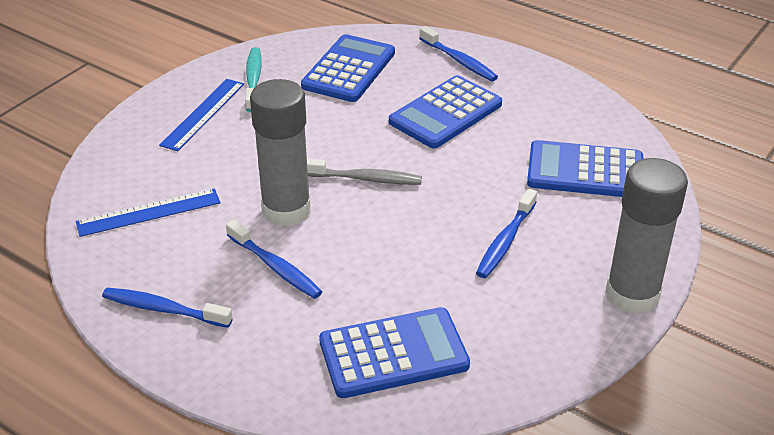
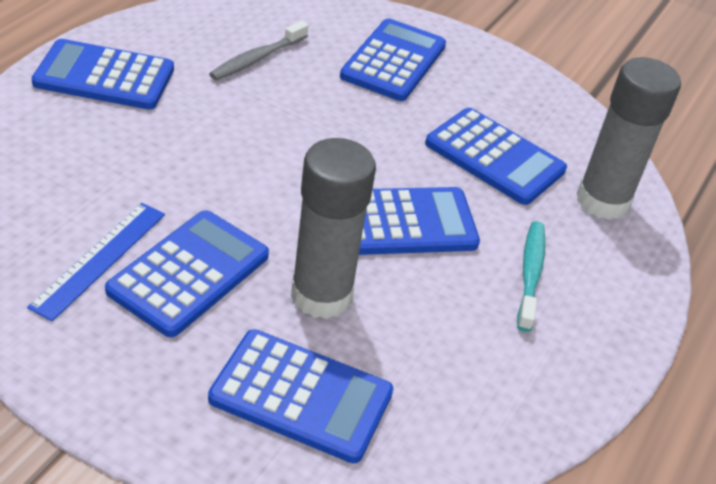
blue calculator: 4 -> 6
blue ruler: 2 -> 1
blue toothbrush: 4 -> 0

